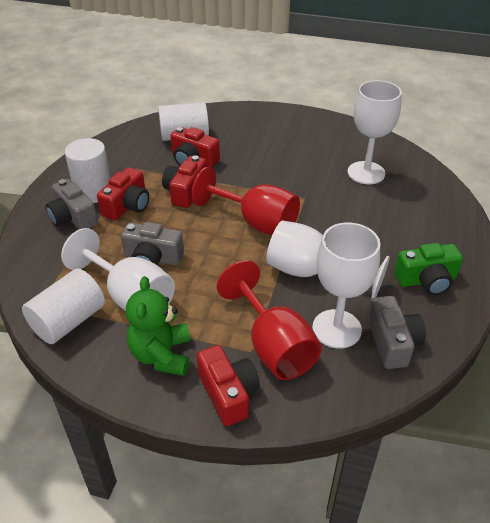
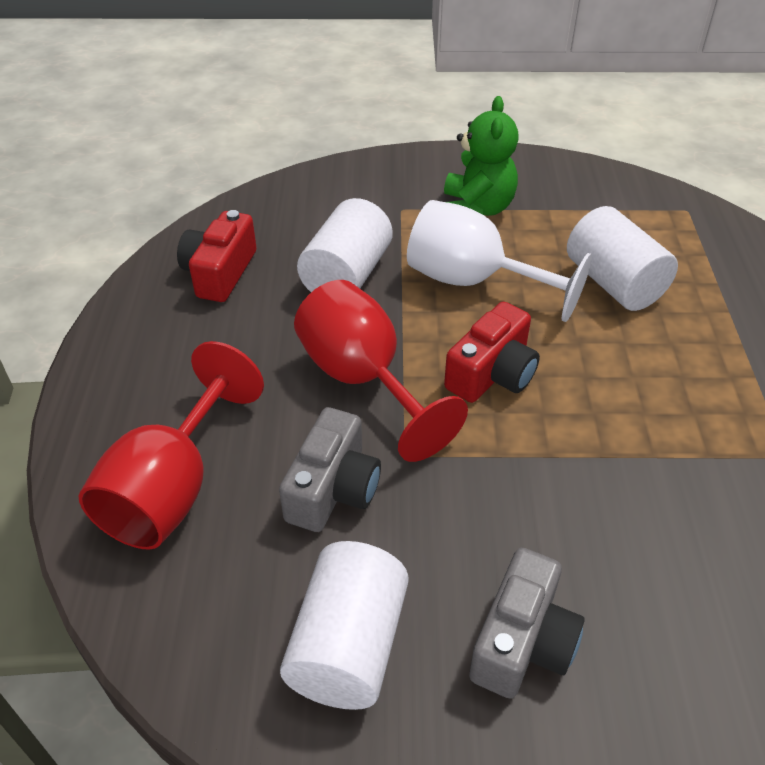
green camera: 1 -> 0
grey camera: 3 -> 2
red camera: 4 -> 2
white goblet: 4 -> 1

